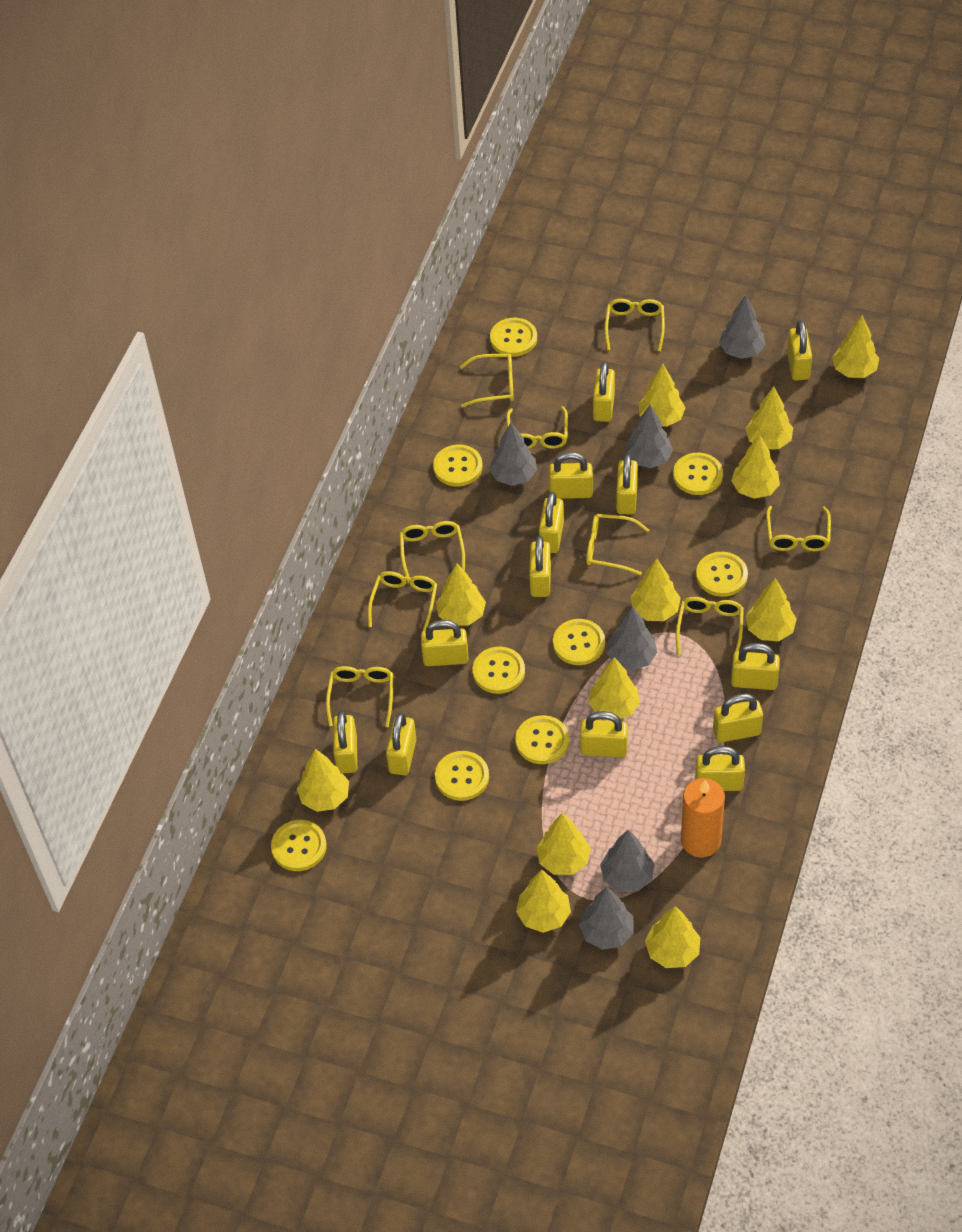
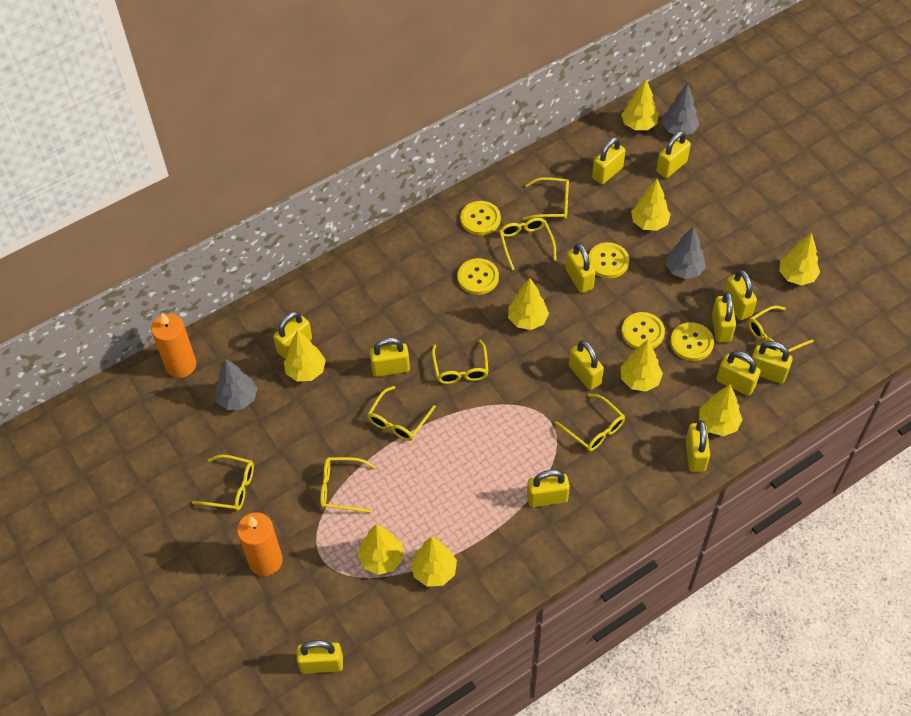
grey tree: 6 -> 3
orange candle: 1 -> 2
yellow button: 9 -> 5
yellow glasses: 9 -> 8
yellow tree: 12 -> 9

